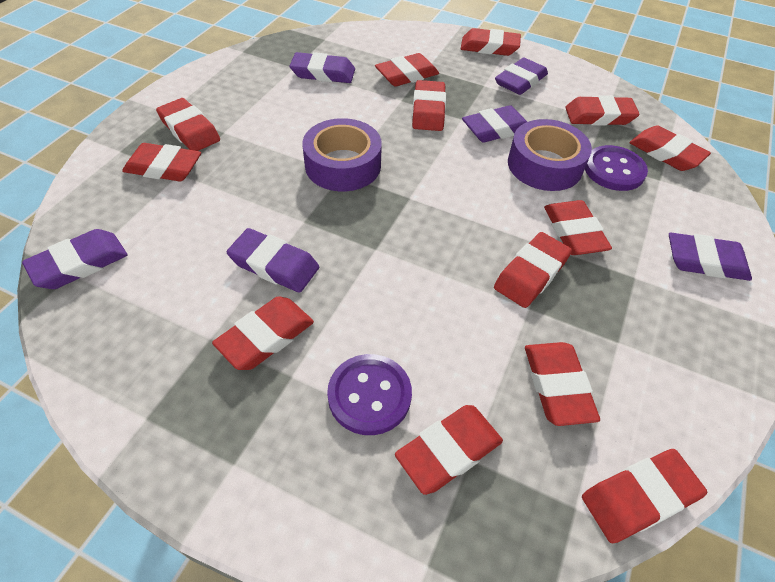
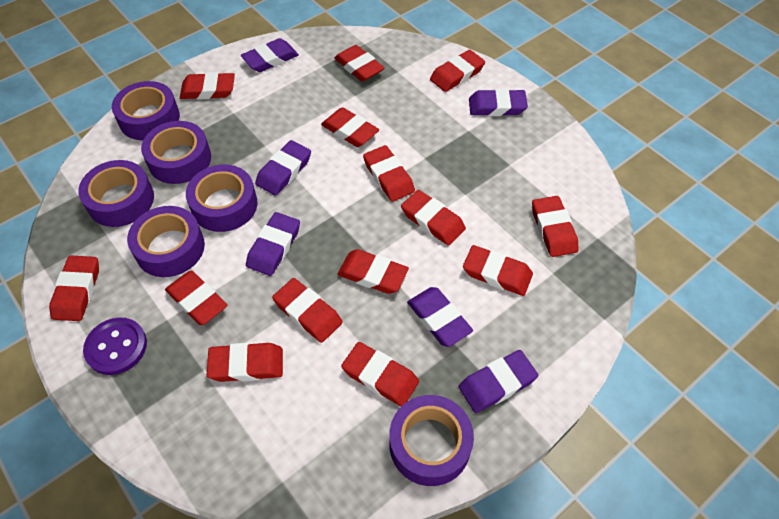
purple button: 2 -> 1
purple tape: 2 -> 6
red eraser: 13 -> 14

